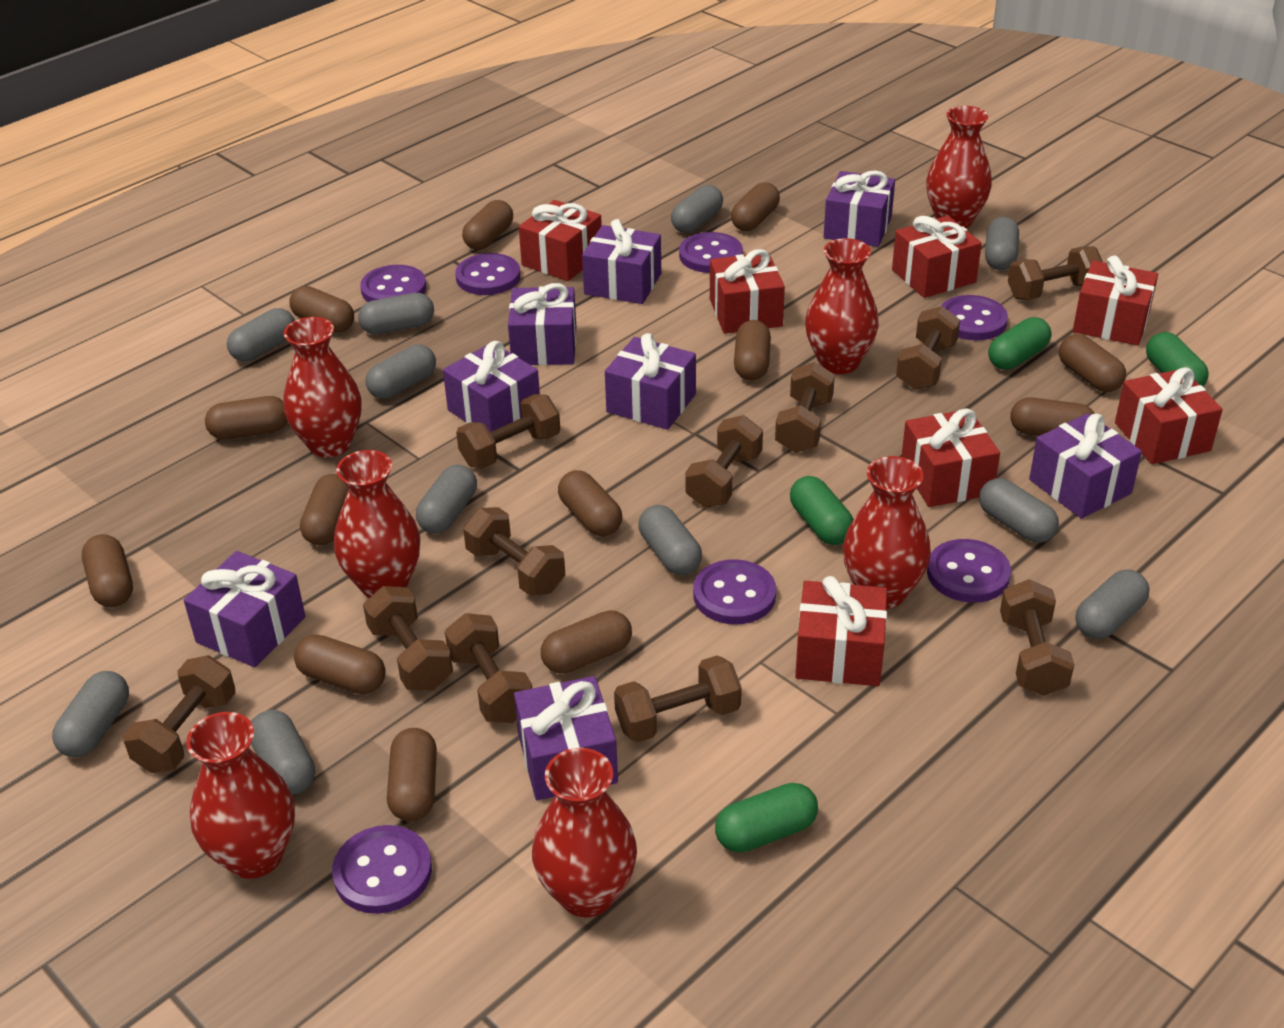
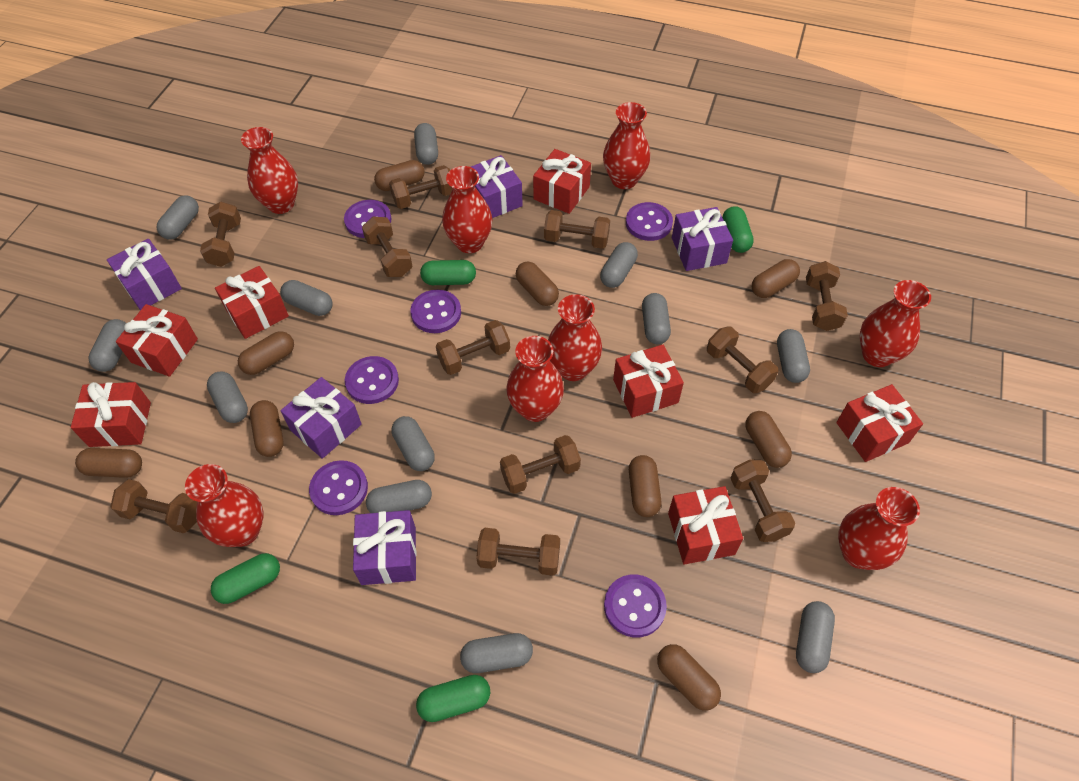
brown capsule: 13 -> 9
grey capsule: 11 -> 12
purple button: 7 -> 6
purple gift: 8 -> 5
red vase: 7 -> 8

